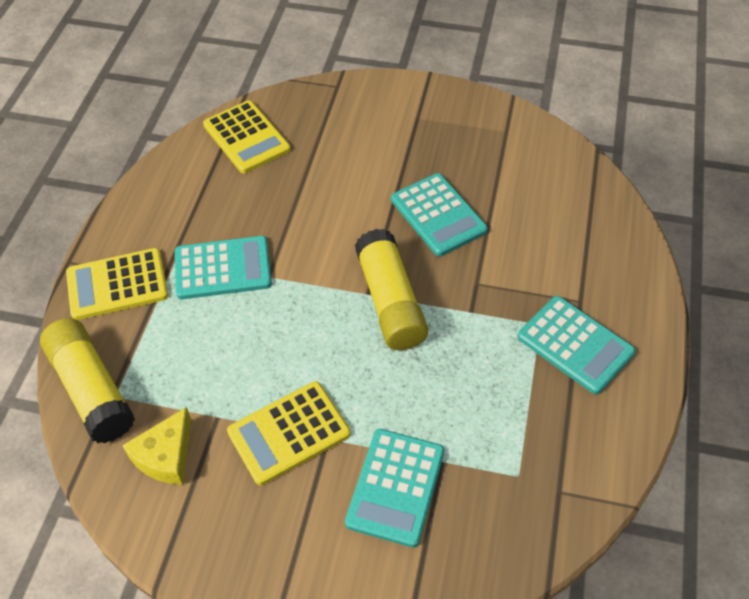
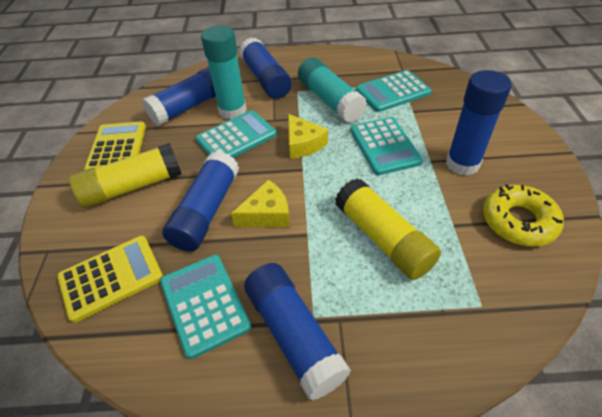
blue glue stick: 0 -> 5
turquoise glue stick: 0 -> 2
yellow calculator: 3 -> 2
yellow cheese: 1 -> 2
yellow donut: 0 -> 1

